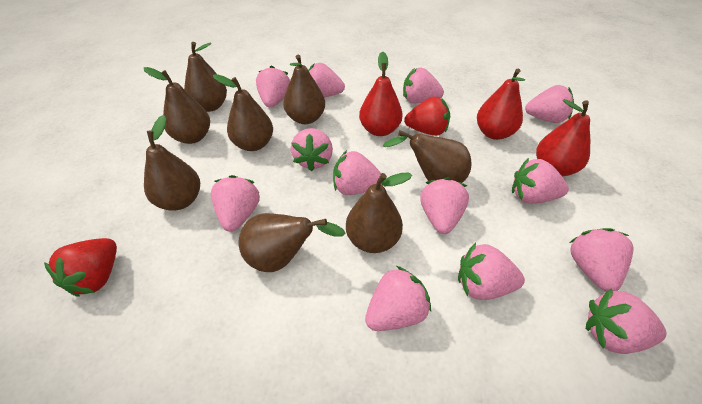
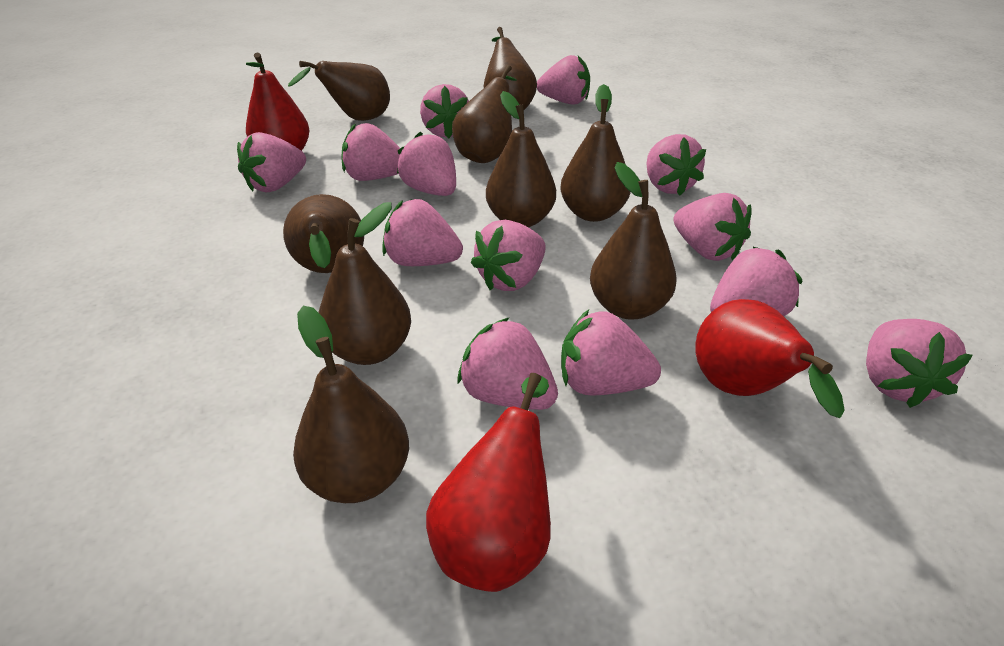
brown pear: 8 -> 9
red strawberry: 2 -> 0

